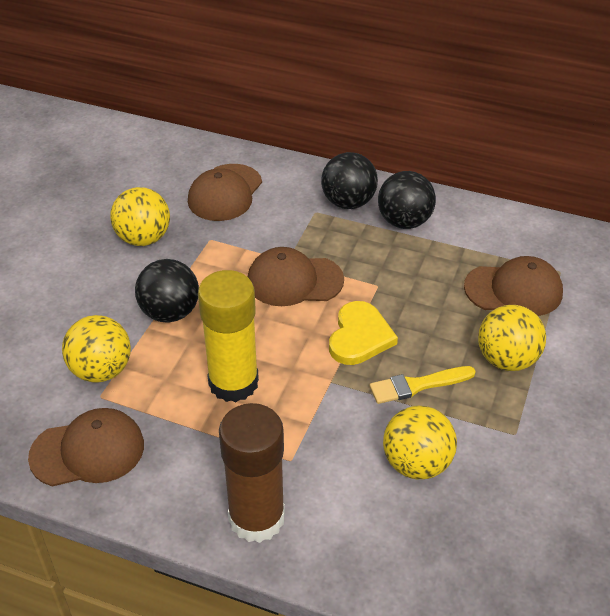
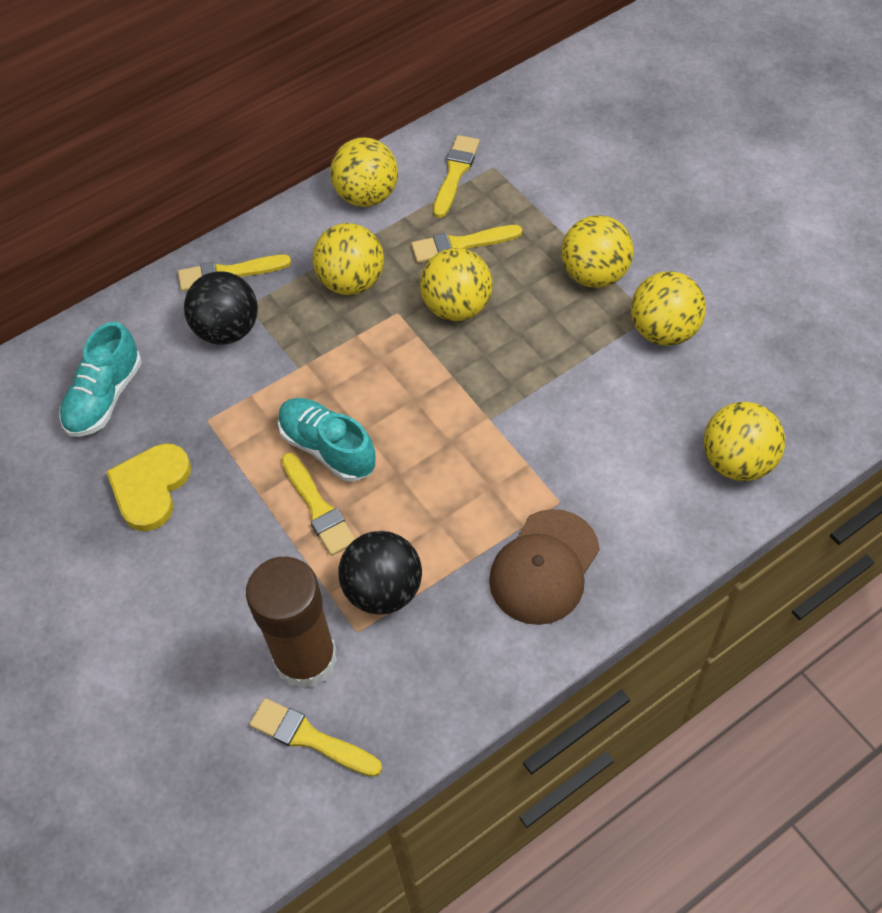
black ball: 3 -> 2
brown cap: 4 -> 1
turquoise shoe: 0 -> 2
yellow ball: 4 -> 6
yellow brush: 1 -> 5
yellow glue stick: 1 -> 0

